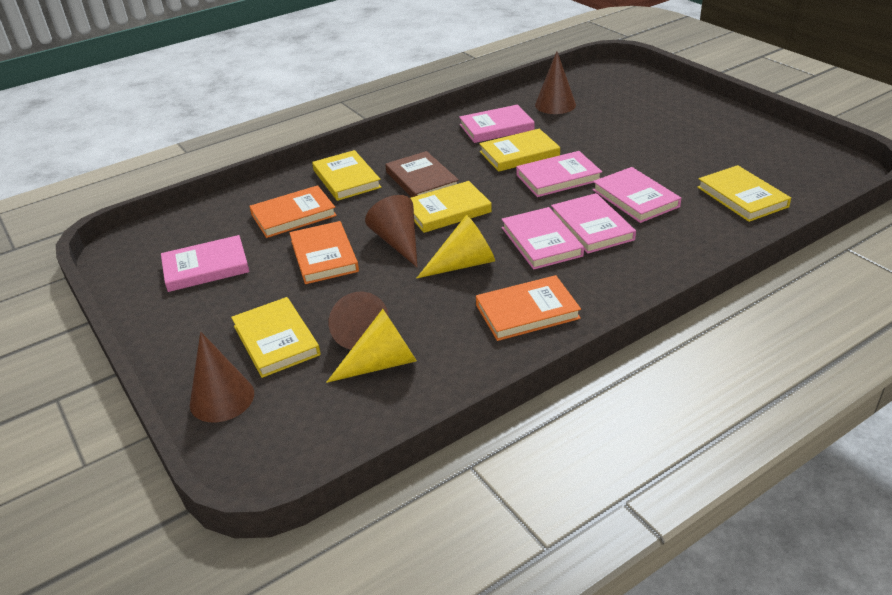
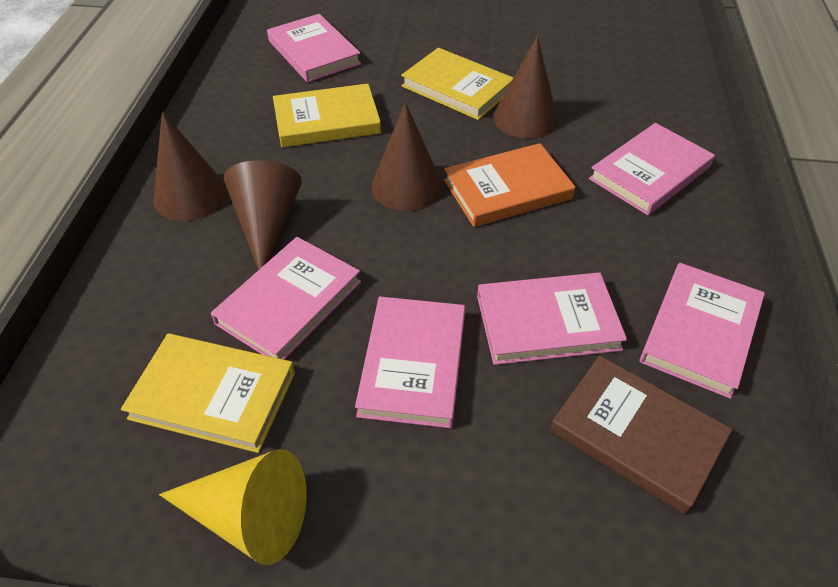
orange book: 3 -> 1
yellow book: 5 -> 3
yellow cone: 2 -> 1

